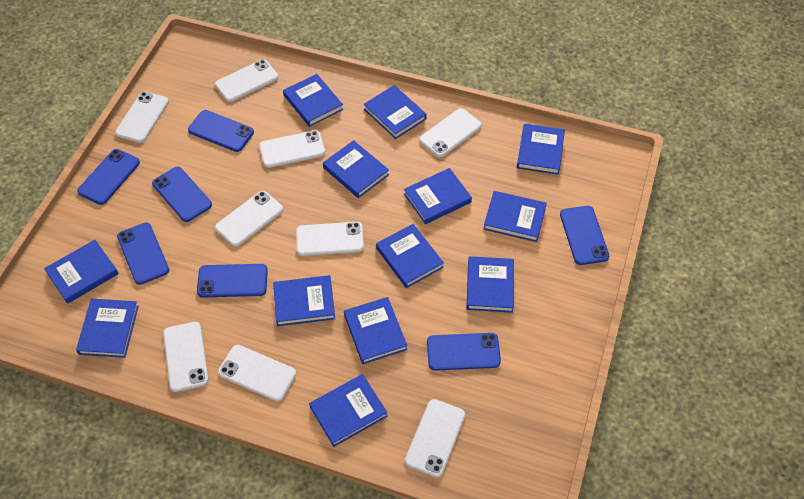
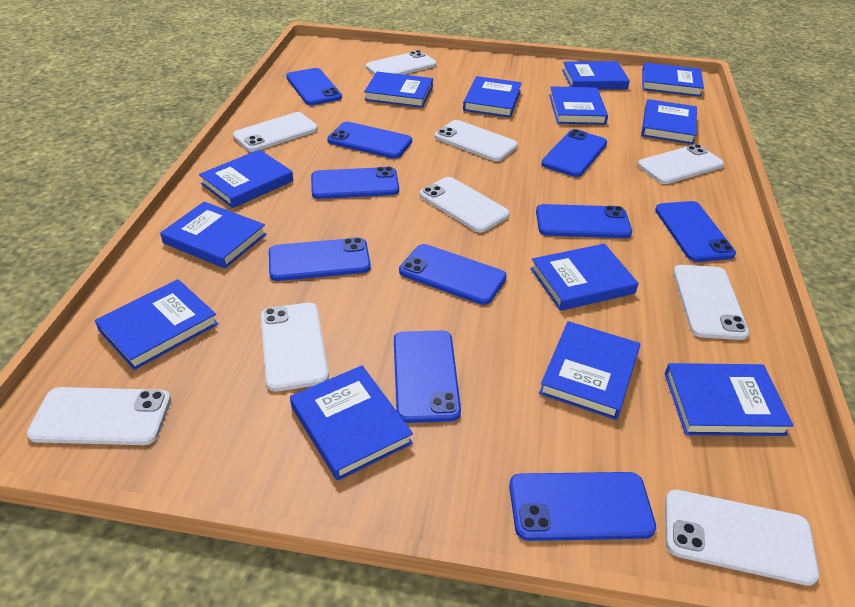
blue phone: 7 -> 10

